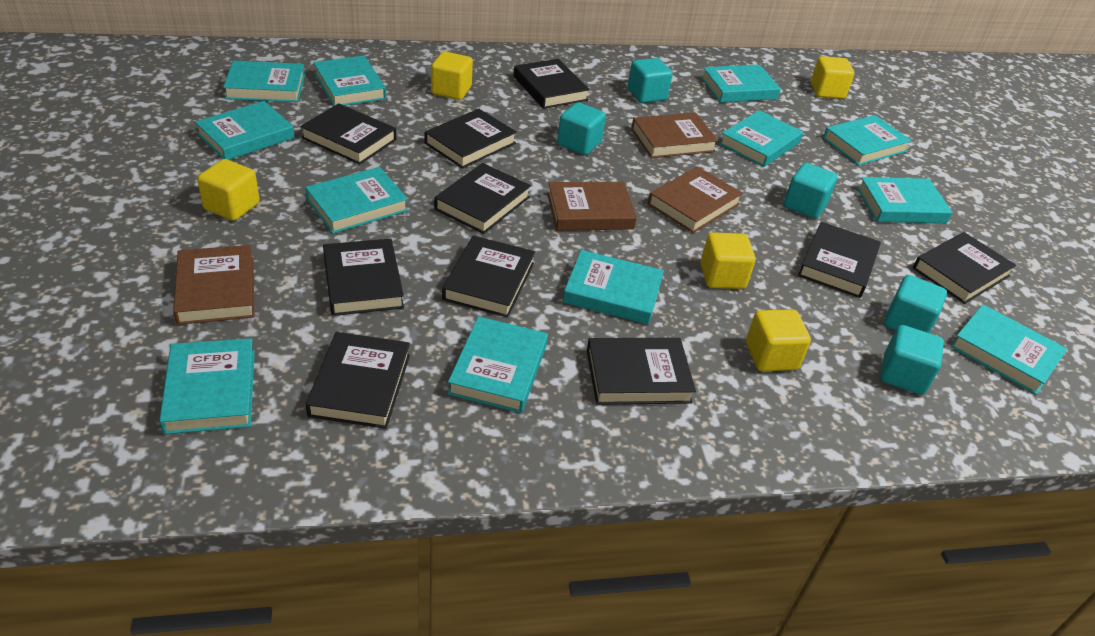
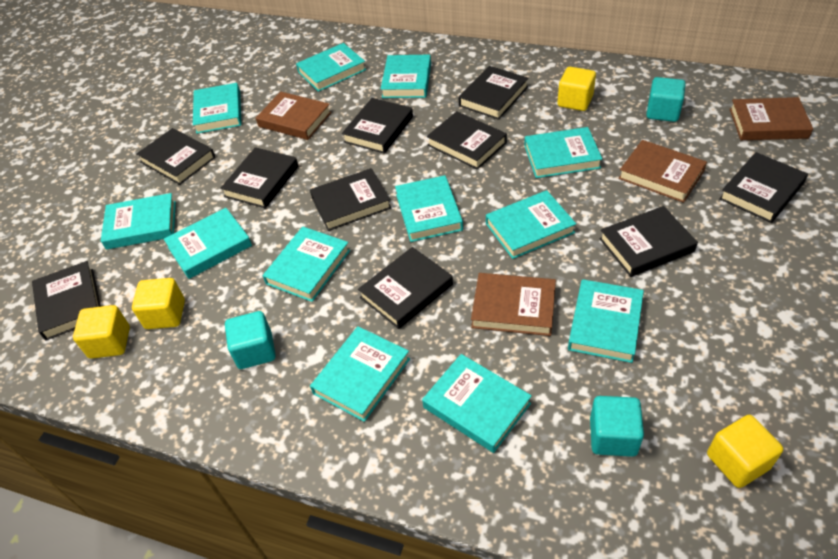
turquoise cube: 5 -> 3
yellow cube: 5 -> 4

